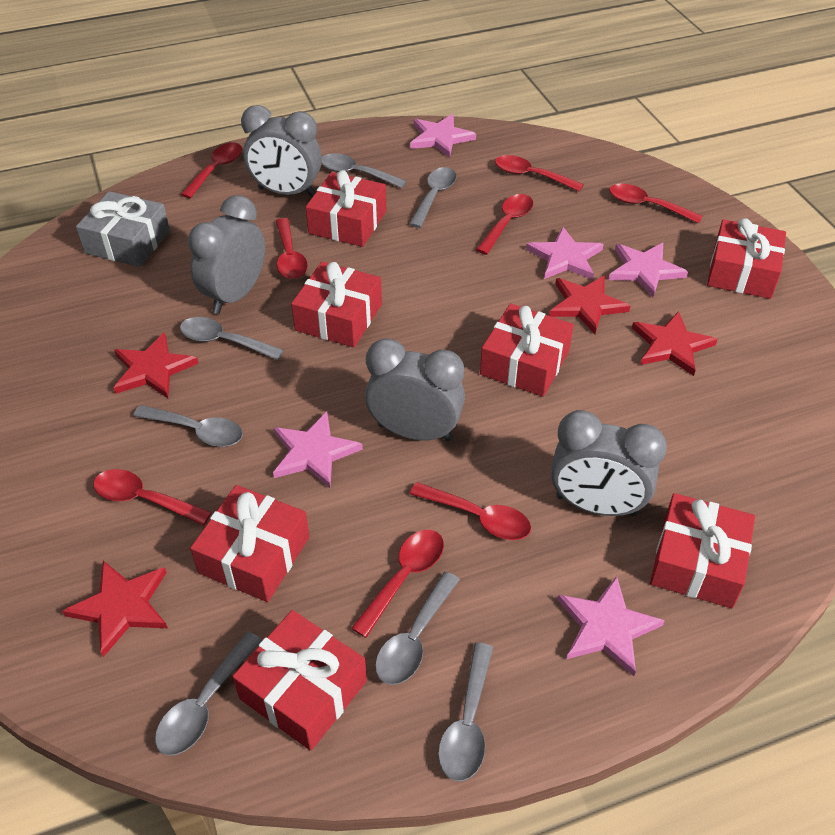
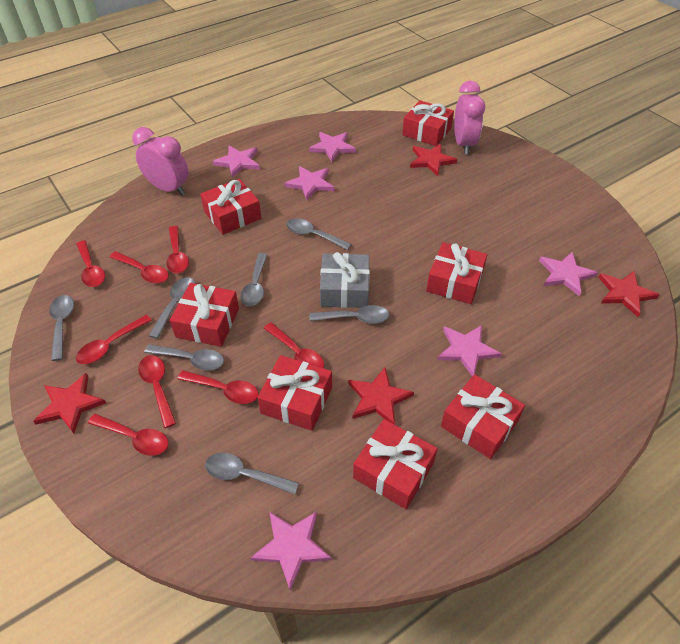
grey clock: 4 -> 0
pink clock: 0 -> 2
pink star: 5 -> 6

